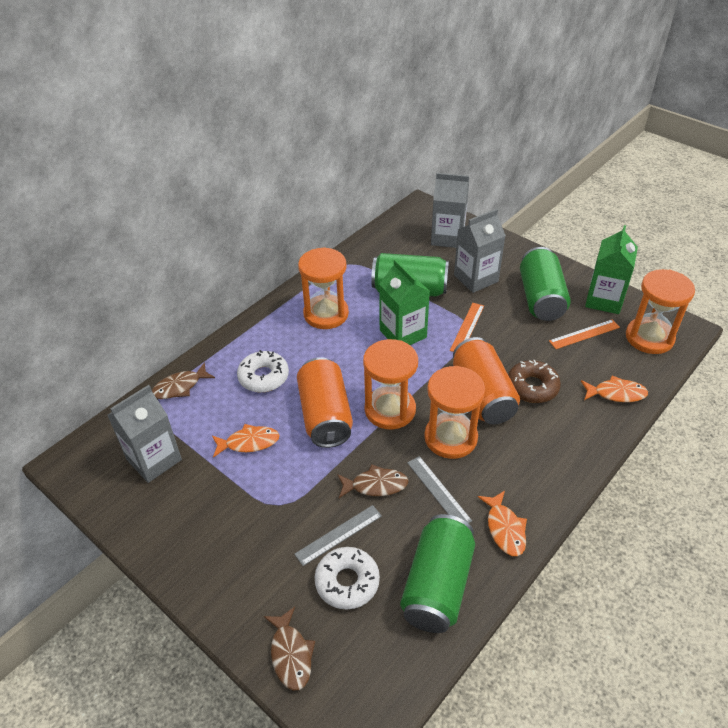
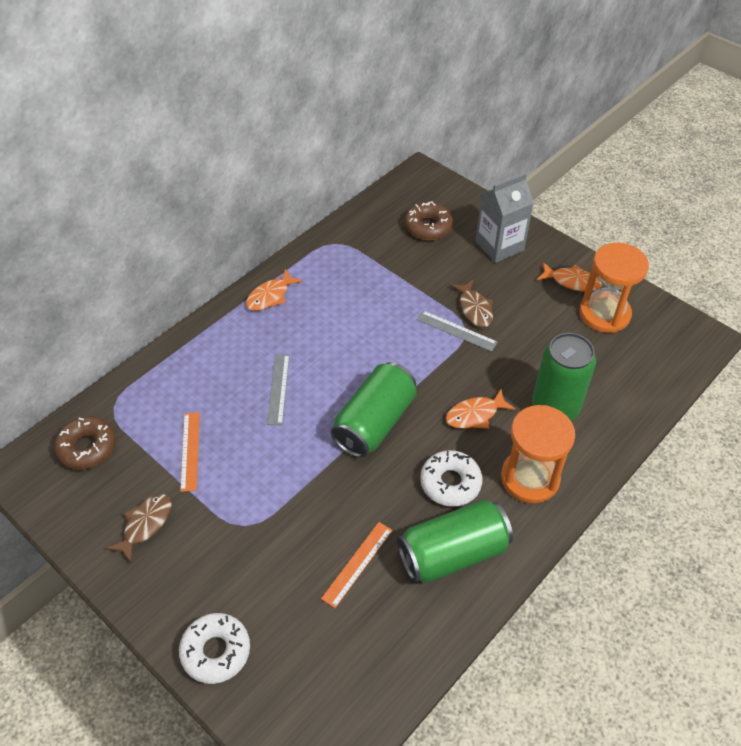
brown donut: 1 -> 2
brown fish: 3 -> 2
green carton: 2 -> 0
grey carton: 3 -> 1
orange can: 2 -> 0
orange hourglass: 4 -> 2

